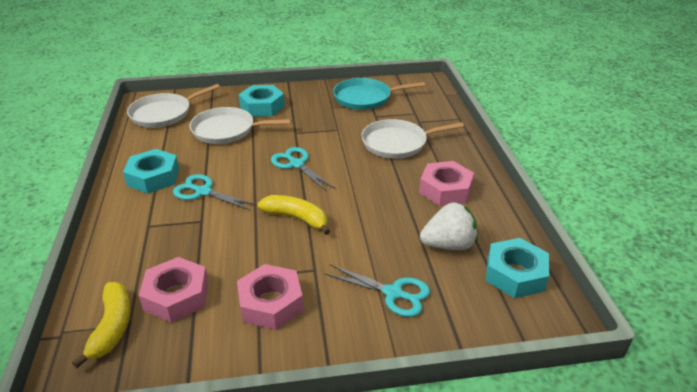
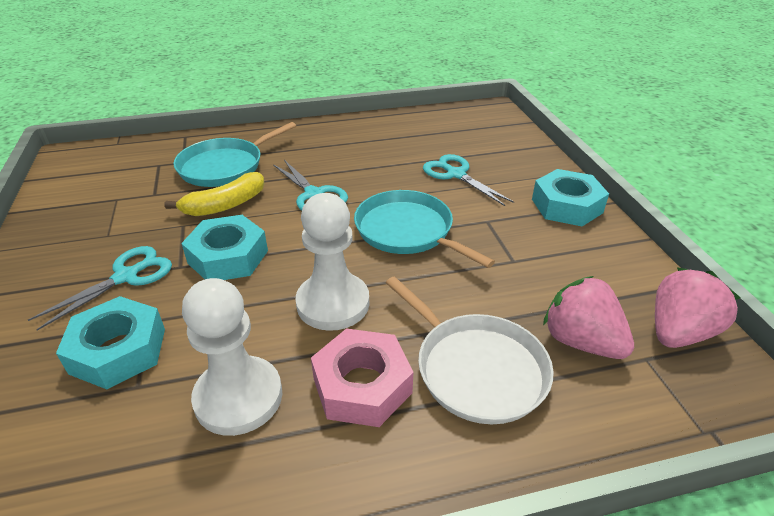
pink nut: 3 -> 1
pink strawberry: 0 -> 2
turquoise pan: 1 -> 2
white pan: 3 -> 1
white pawn: 0 -> 2
white strawberry: 1 -> 0
yellow banana: 2 -> 1

